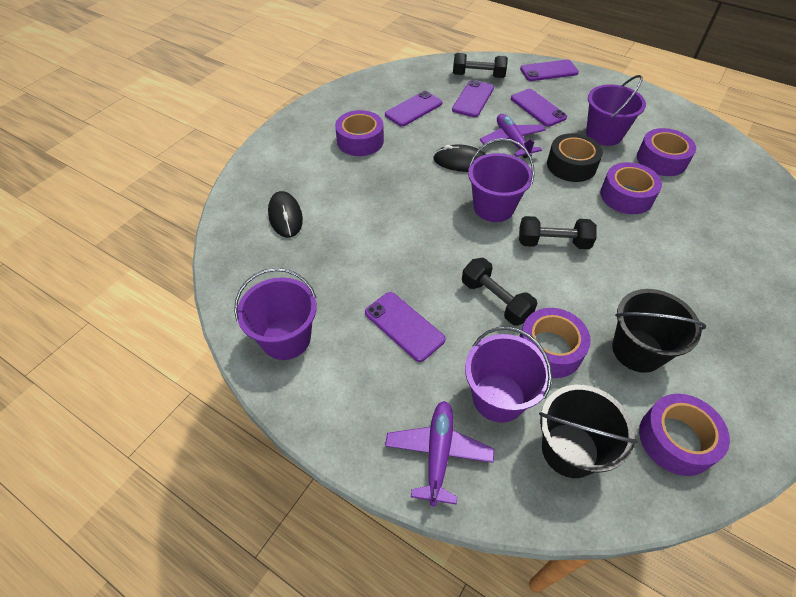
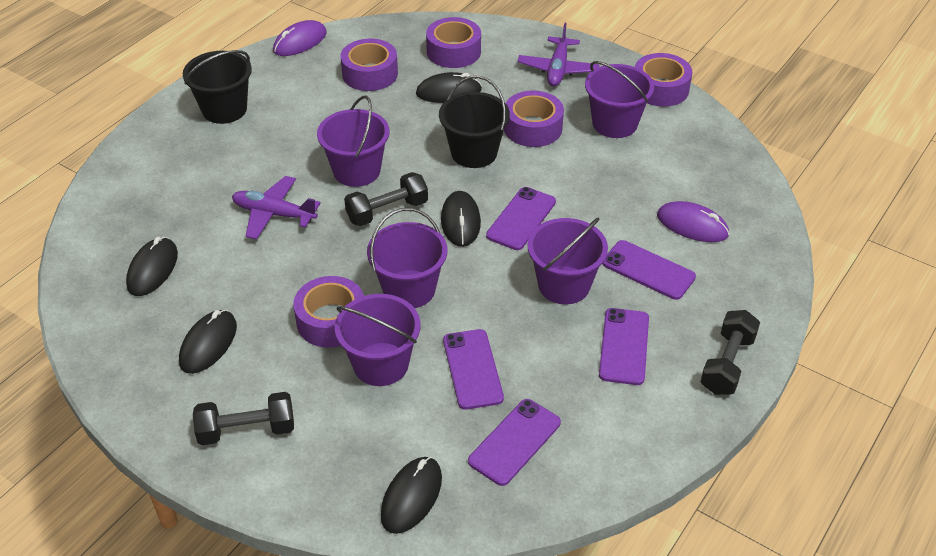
black mouse: 2 -> 5
black tape: 1 -> 0
purple bucket: 4 -> 5
purple mouse: 0 -> 2

